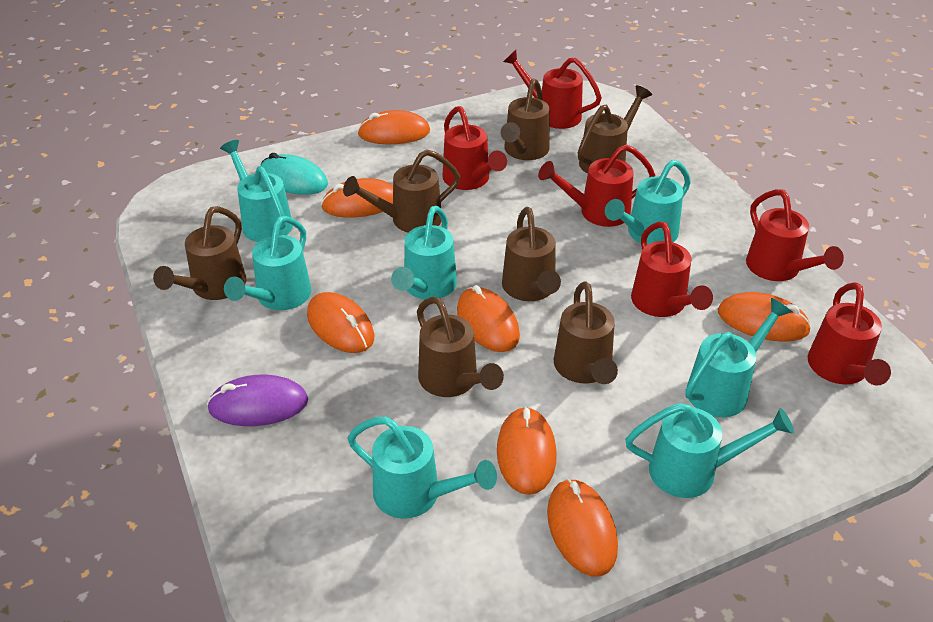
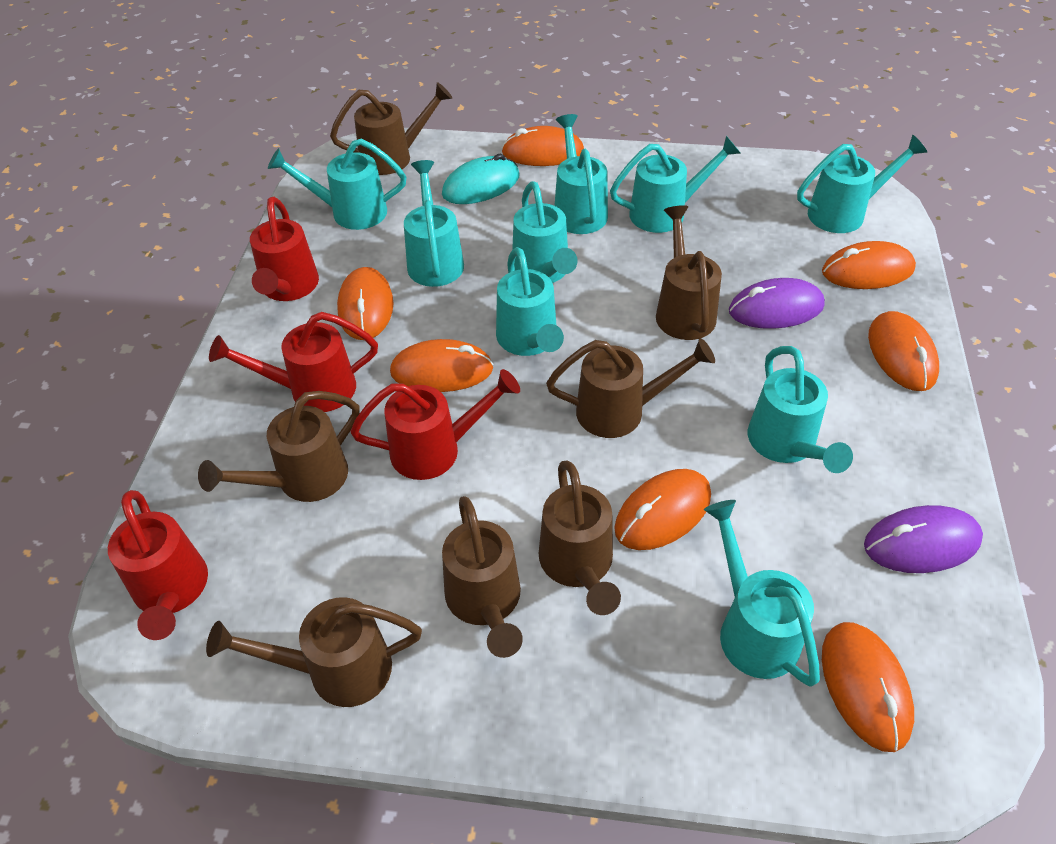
purple mouse: 1 -> 2
red watering can: 6 -> 4
turquoise watering can: 7 -> 9

